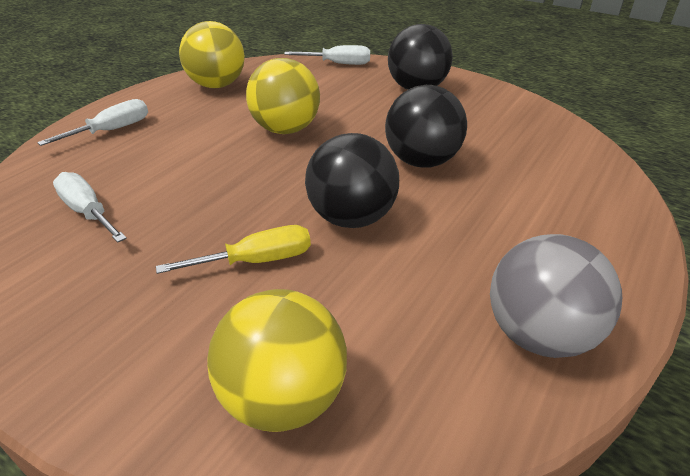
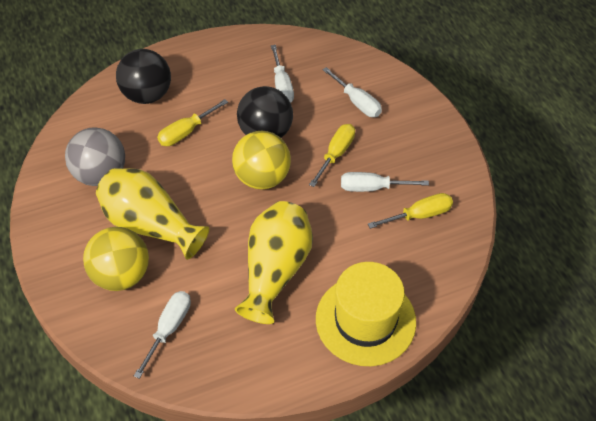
black ball: 3 -> 2
white screwdriver: 3 -> 4
yellow ball: 3 -> 2
yellow hat: 0 -> 1
yellow screwdriver: 1 -> 3
yellow vase: 0 -> 2

